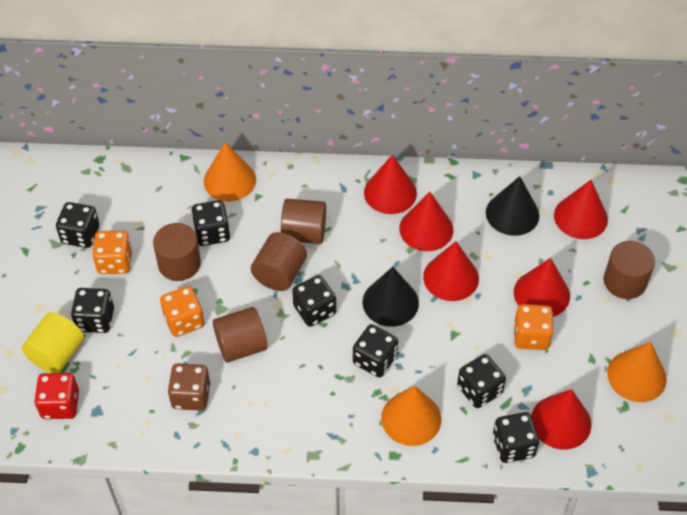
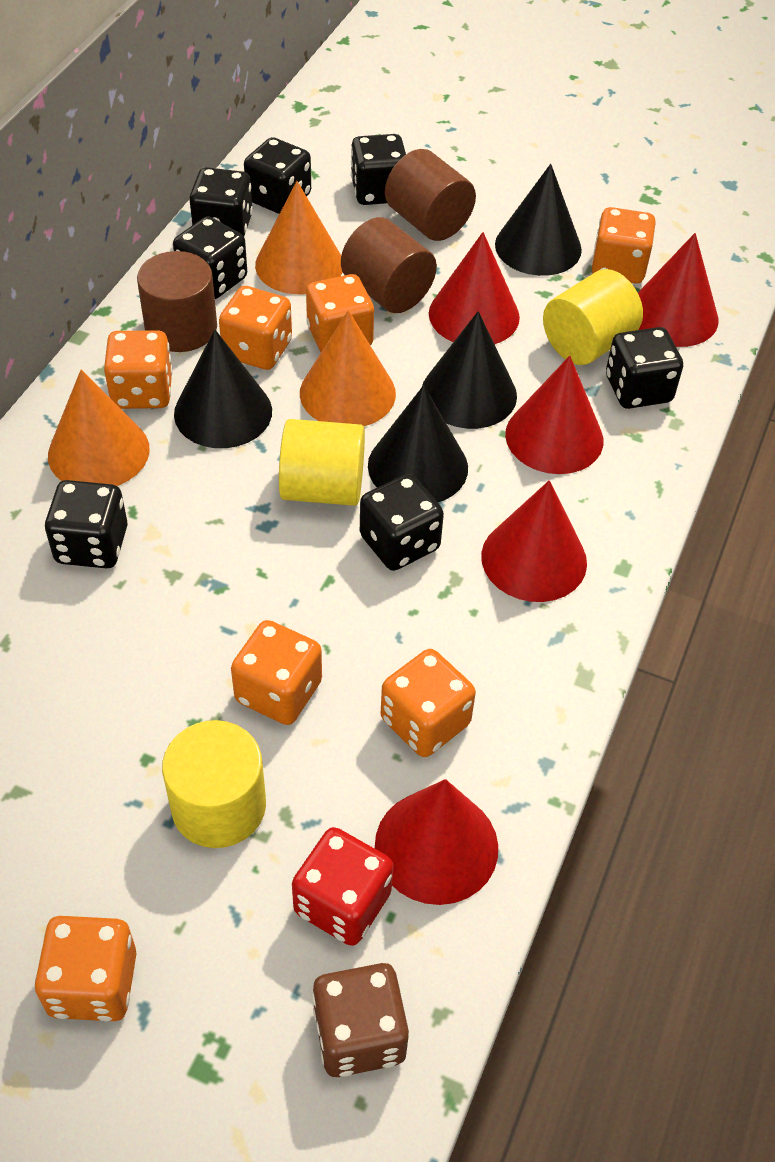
black cone: 2 -> 4
brown cylinder: 5 -> 3
orange dice: 3 -> 7
red cone: 6 -> 5
yellow cylinder: 1 -> 3

